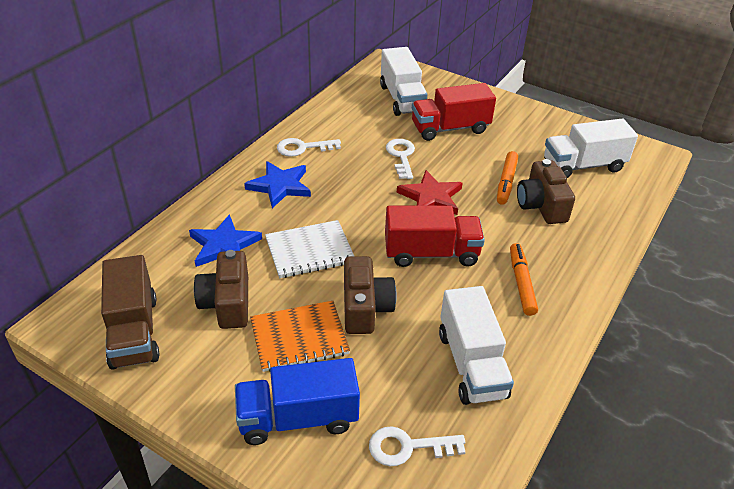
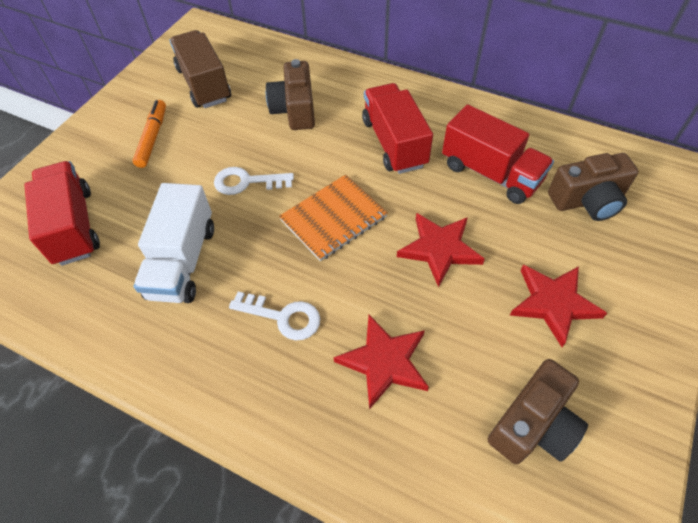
blue star: 2 -> 0
blue truck: 1 -> 0
orange marker: 2 -> 1
red star: 1 -> 3
red truck: 2 -> 3
white key: 3 -> 2
white notebook: 1 -> 0
white truck: 3 -> 1

